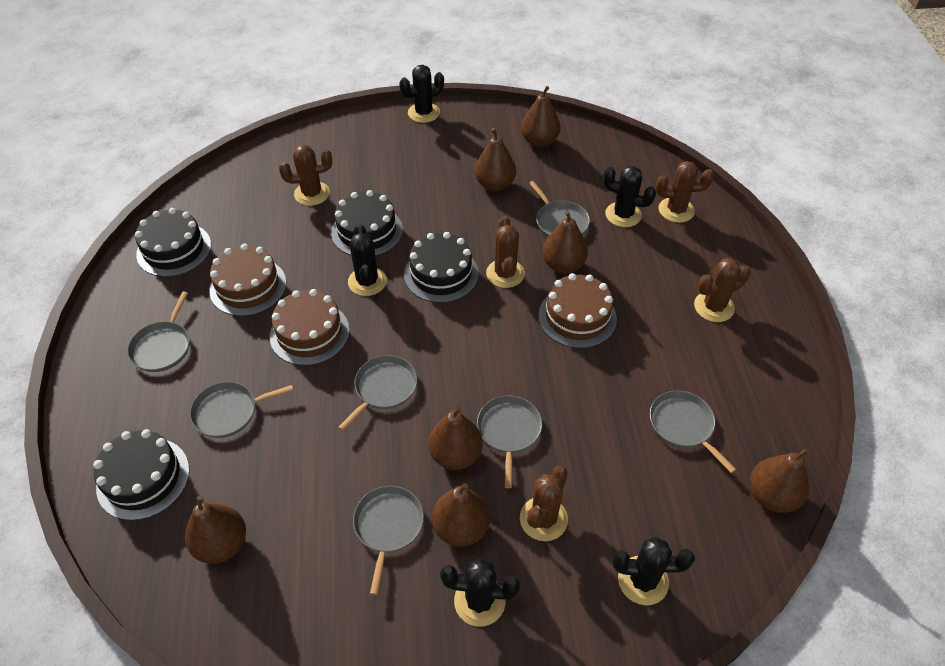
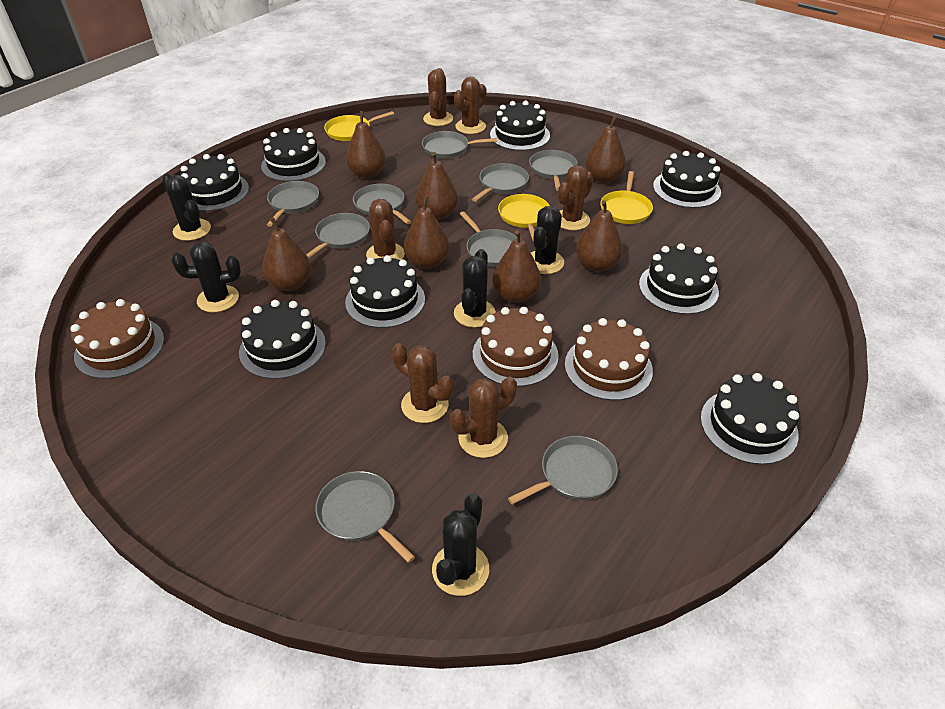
black cake: 4 -> 8
brown cactus: 5 -> 6
grey pan: 7 -> 9
yellow pan: 0 -> 3

